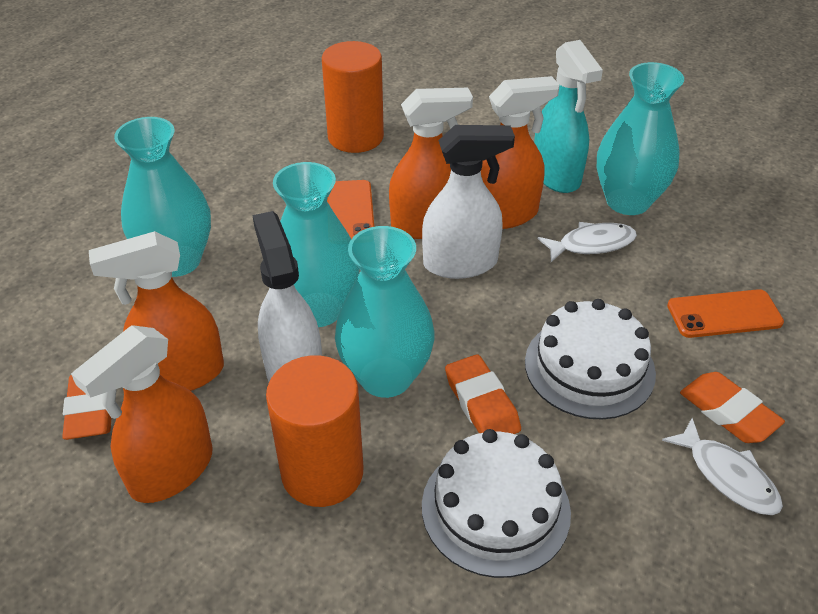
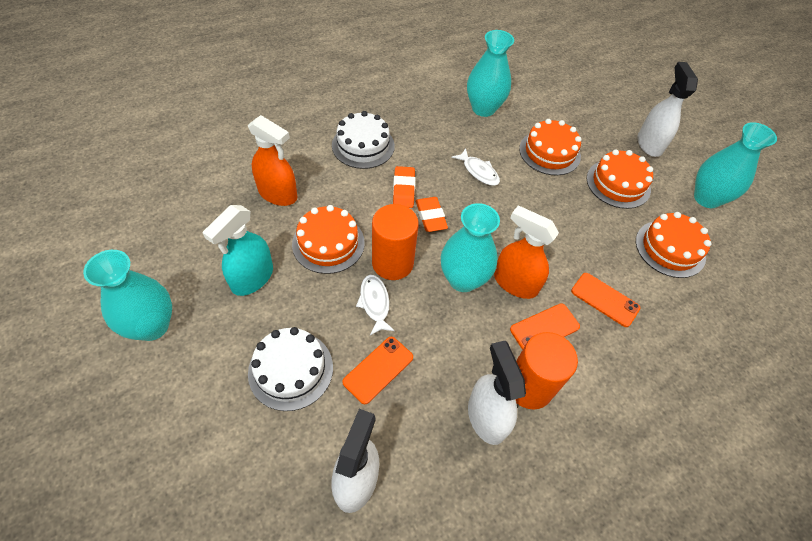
orange cake: 0 -> 4
orange eraser: 3 -> 2
orange phone: 2 -> 3
orange spray bottle: 4 -> 2
white spray bottle: 2 -> 3

